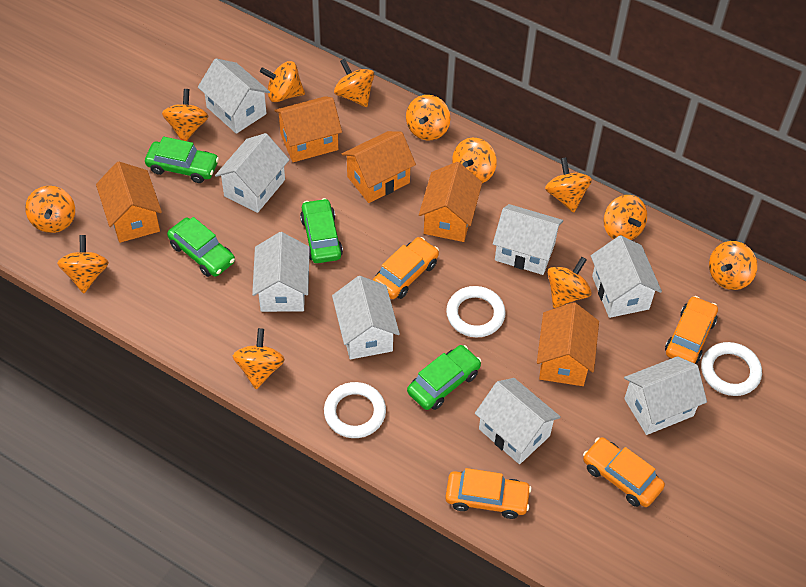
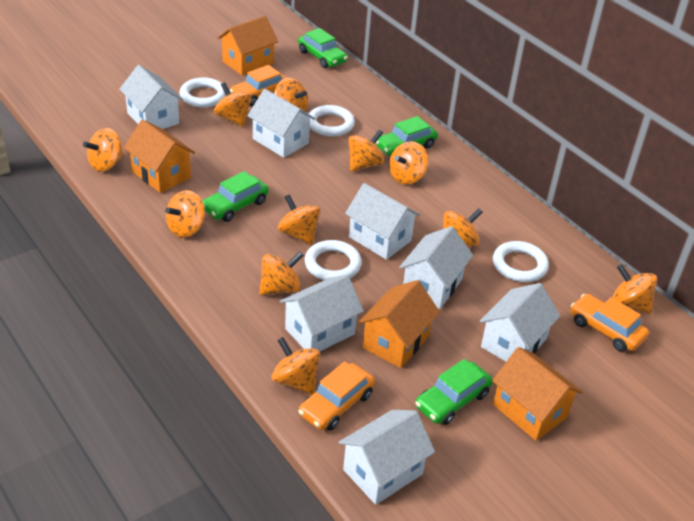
orange car: 4 -> 3
orange house: 5 -> 4
orange spinning top: 12 -> 11
white house: 8 -> 7
white ring: 3 -> 4

